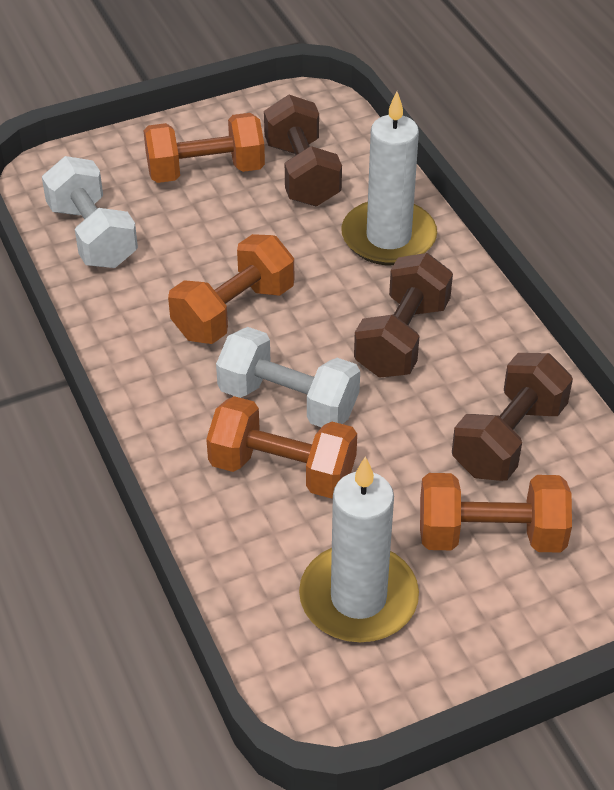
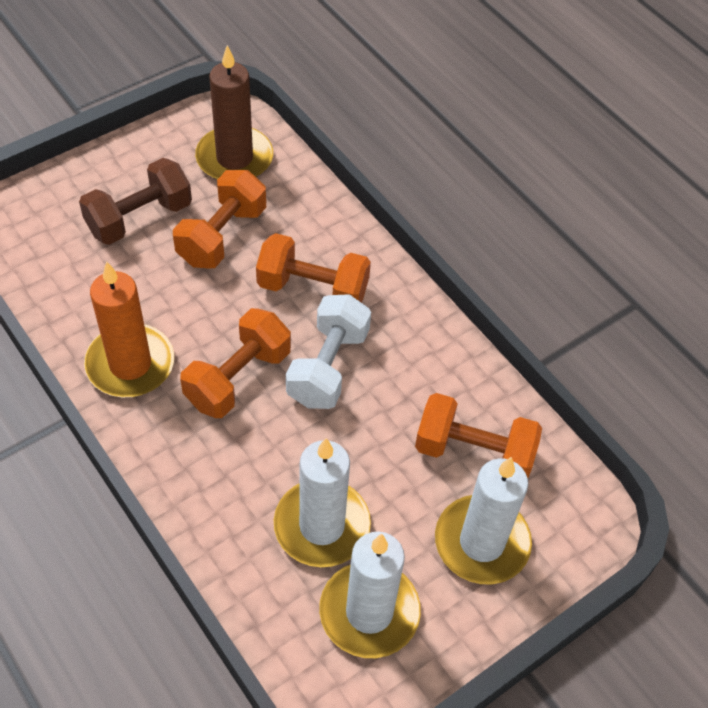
brown candle: 0 -> 1
brown dumbbell: 3 -> 1
orange candle: 0 -> 1
white candle: 2 -> 3
white dumbbell: 2 -> 1

